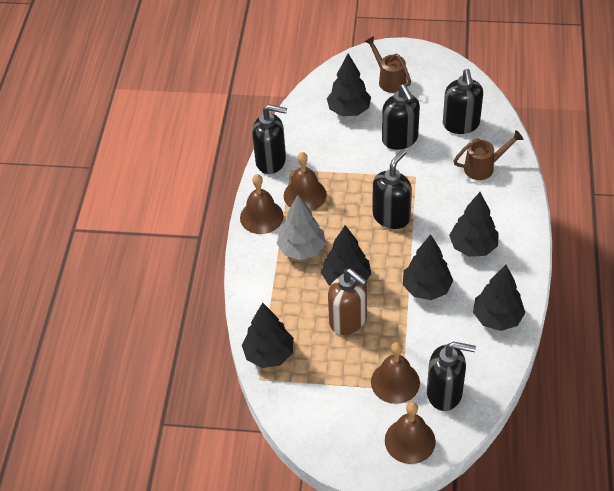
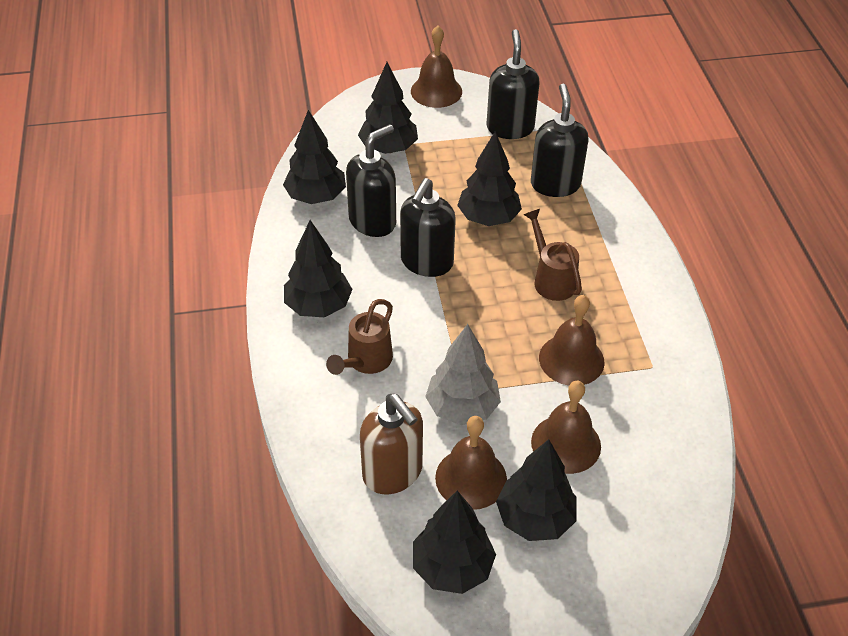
black soap dispenser: 5 -> 4

